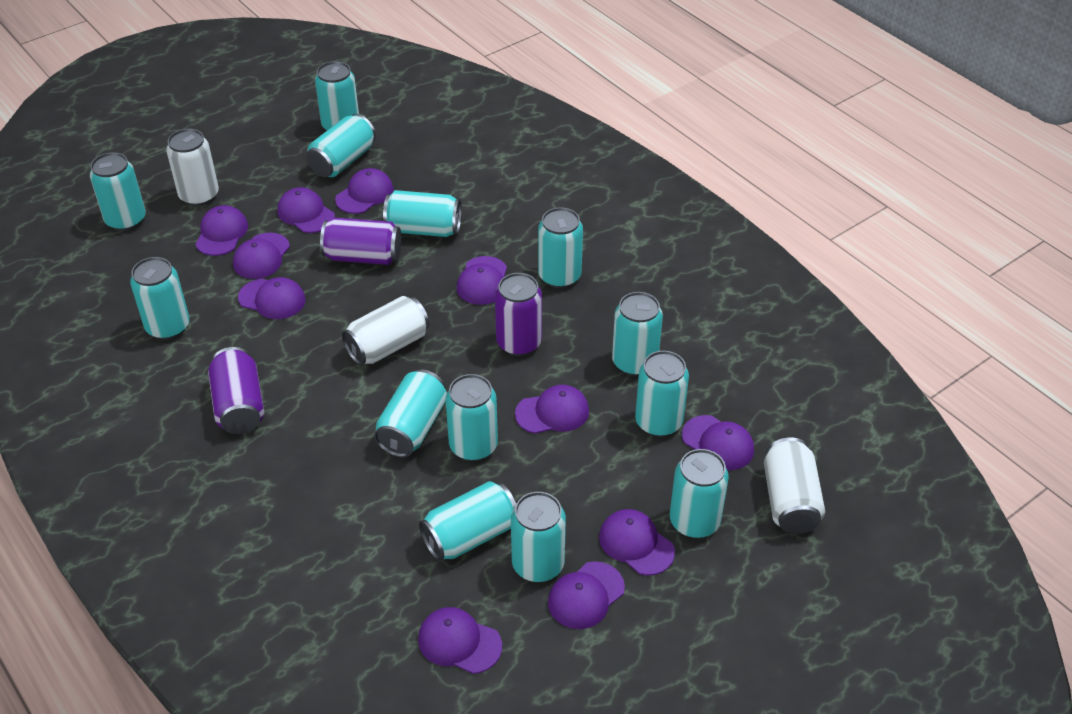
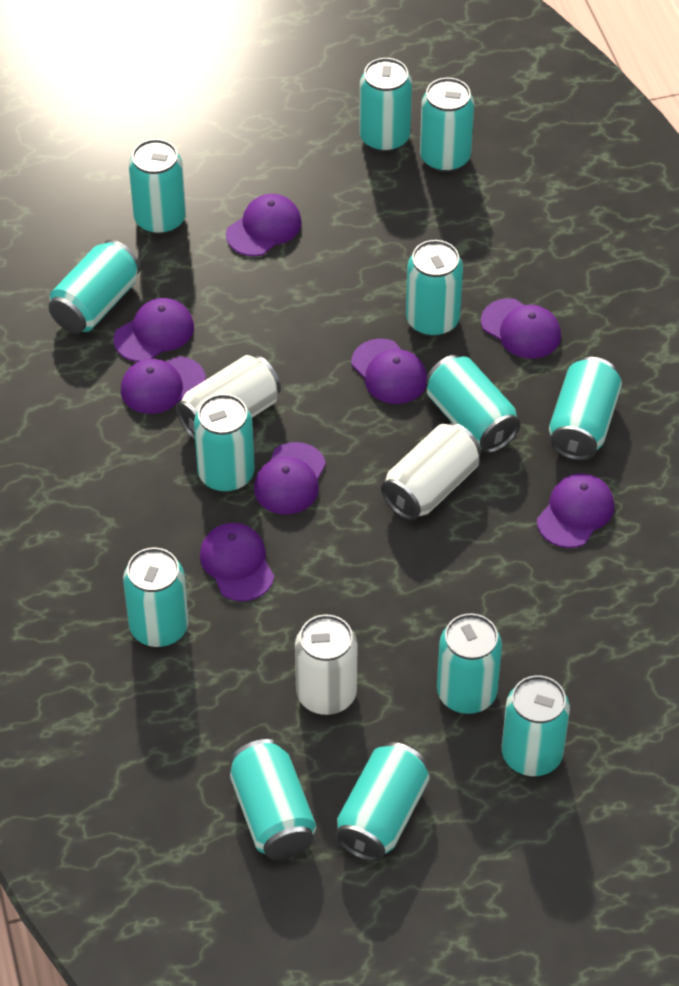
purple can: 3 -> 0
purple cap: 11 -> 8

